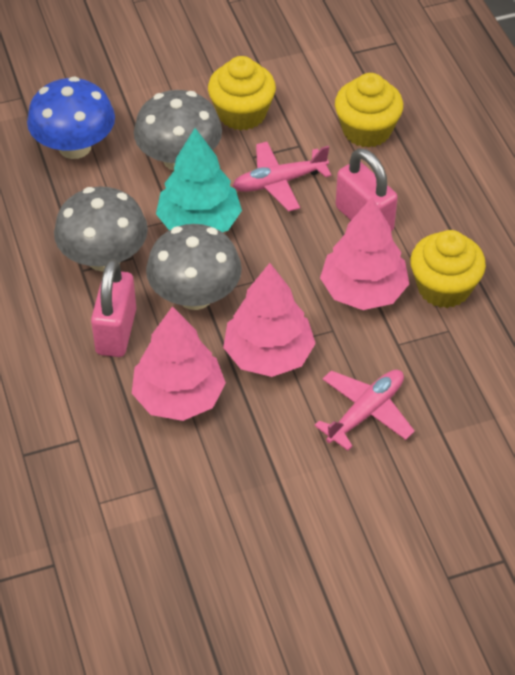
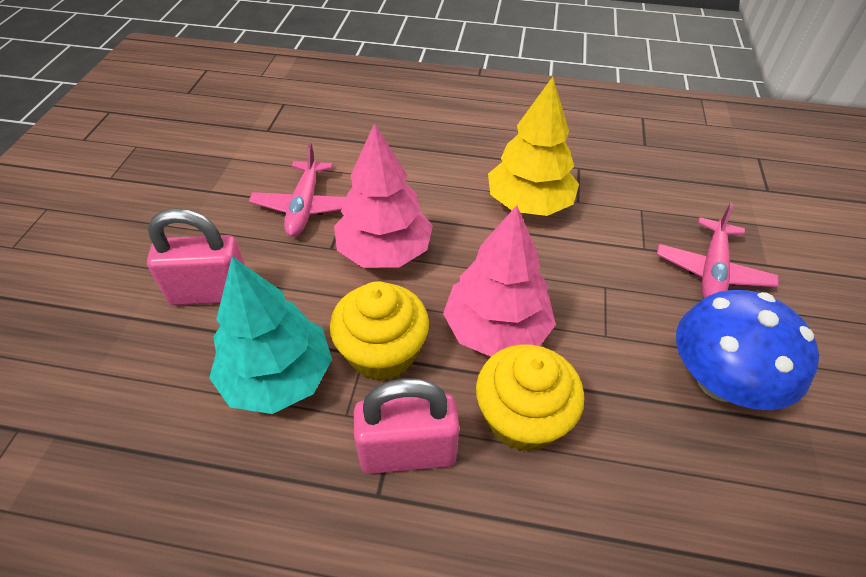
grey mushroom: 3 -> 0
pink tree: 3 -> 2
yellow cupcake: 3 -> 2
yellow tree: 0 -> 1

